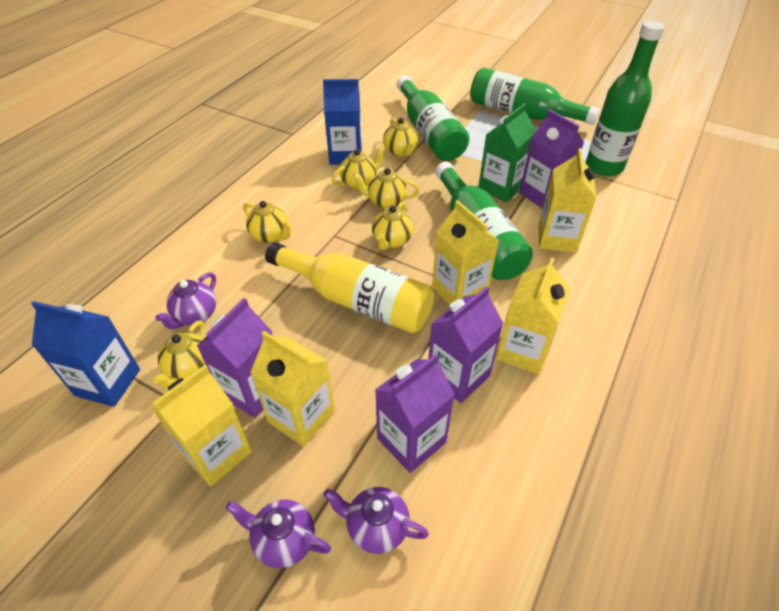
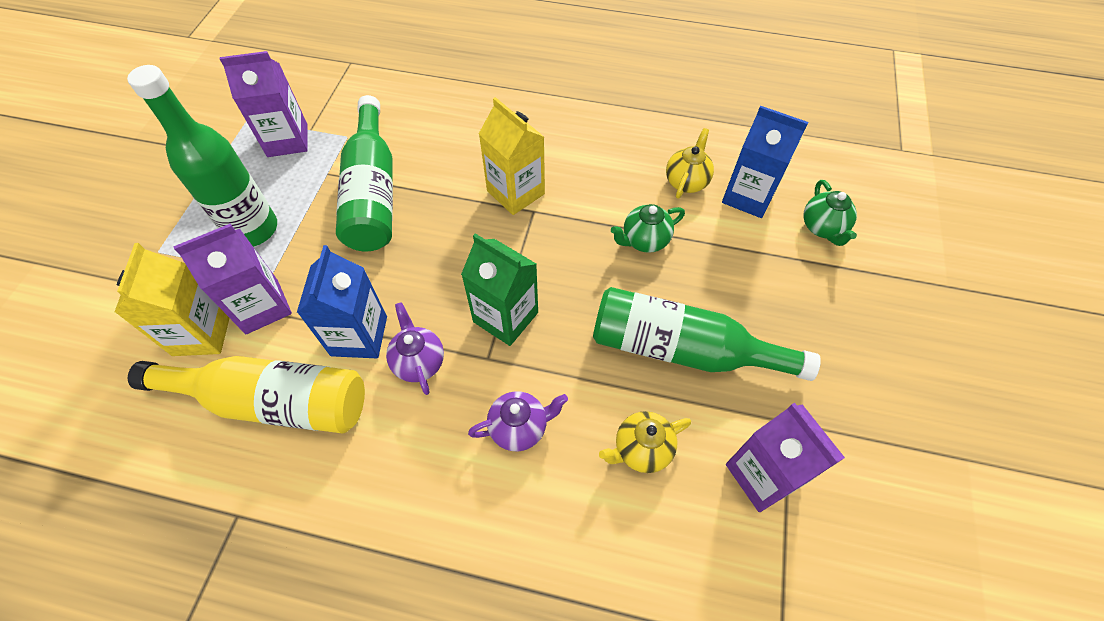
green bottle: 4 -> 3
green teapot: 0 -> 2
purple carton: 4 -> 3
purple teapot: 3 -> 2
yellow carton: 5 -> 2
yellow teapot: 6 -> 2

